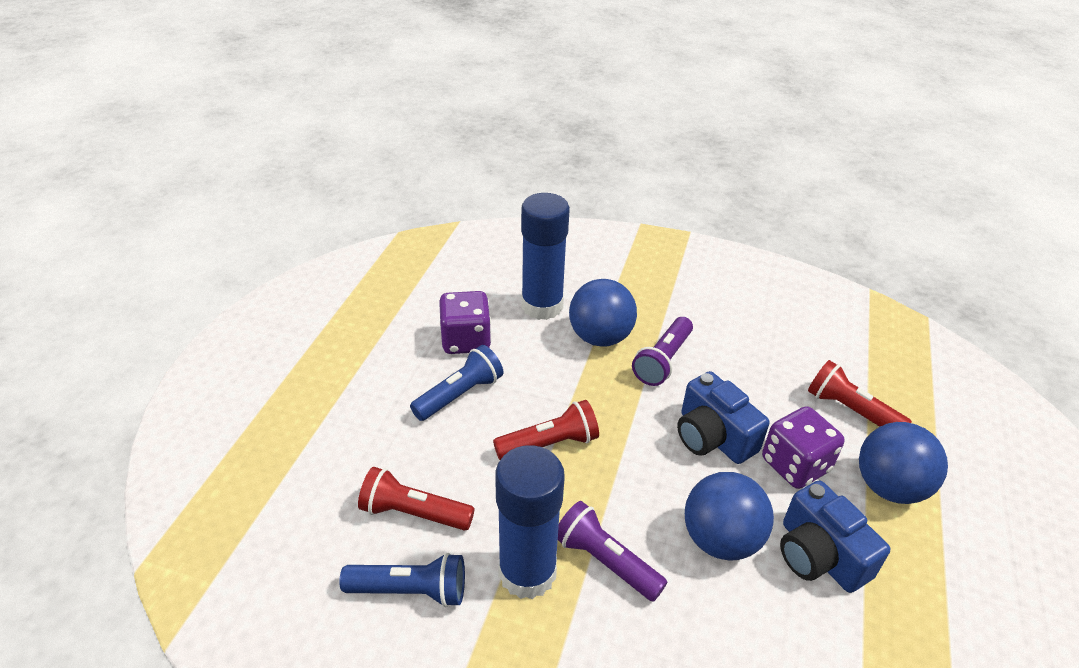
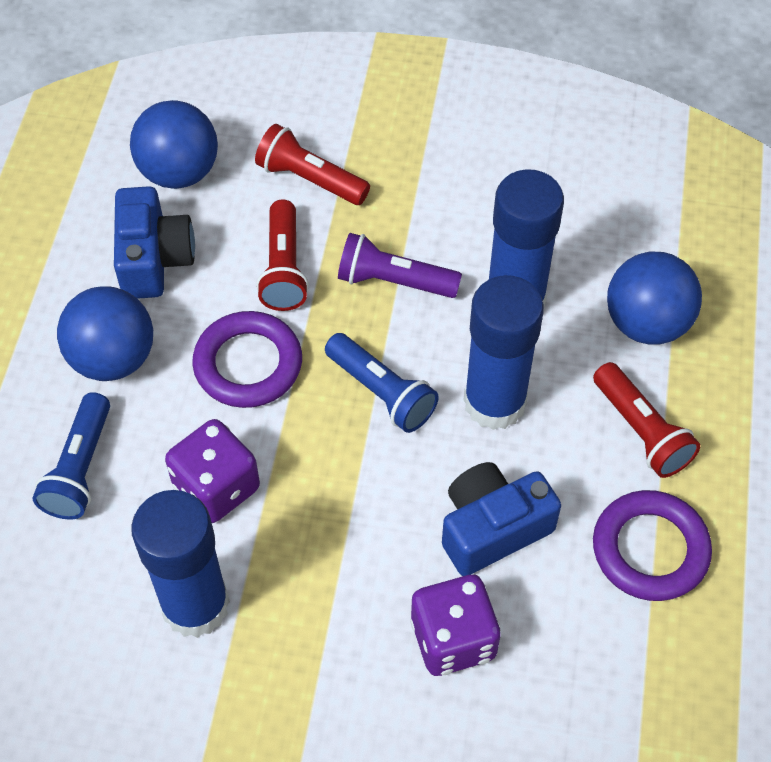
blue glue stick: 2 -> 3
purple flashlight: 2 -> 1
purple ring: 0 -> 2

